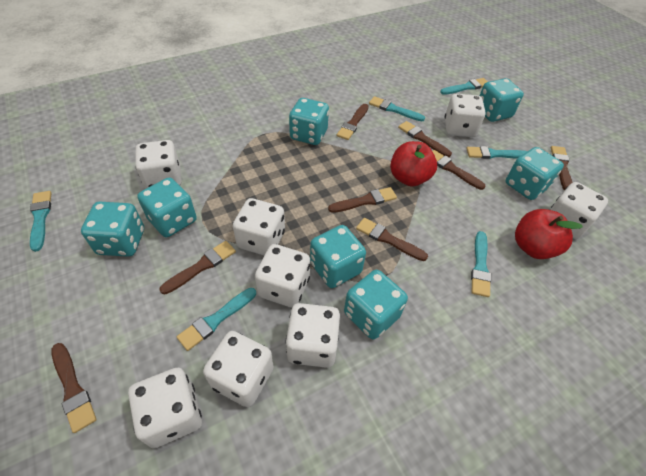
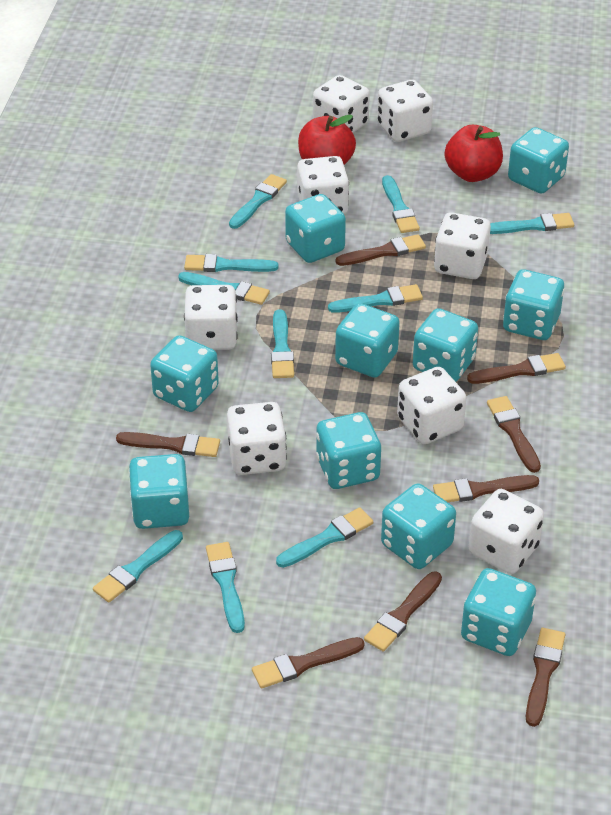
turquoise brush: 6 -> 10
turquoise dice: 7 -> 10

